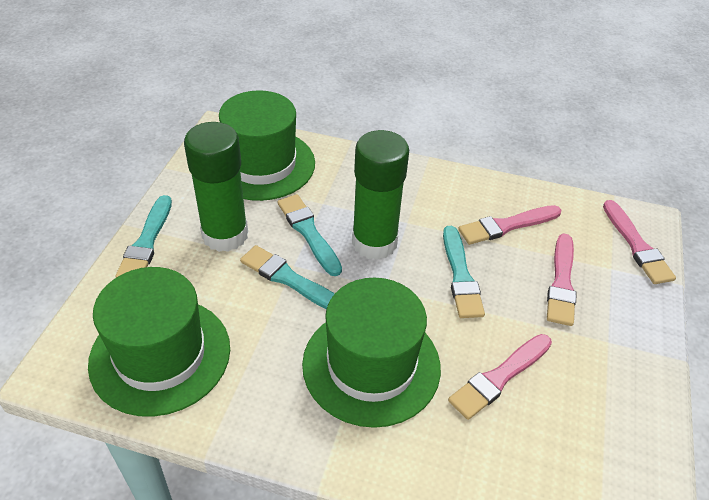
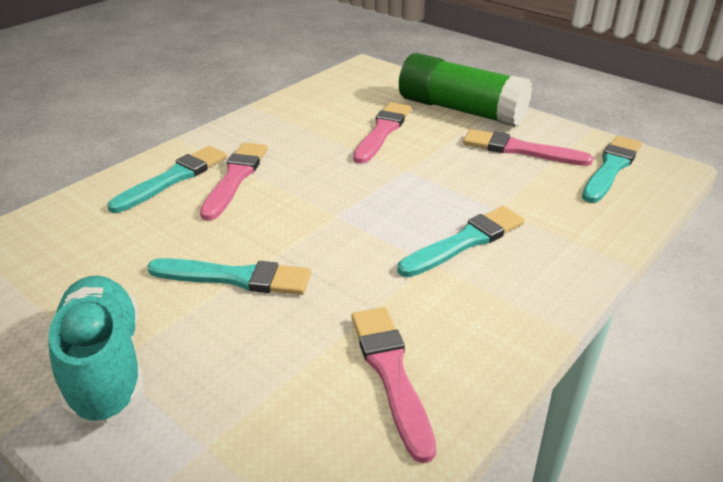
green glue stick: 2 -> 1
green hat: 3 -> 0
turquoise shoe: 0 -> 1

